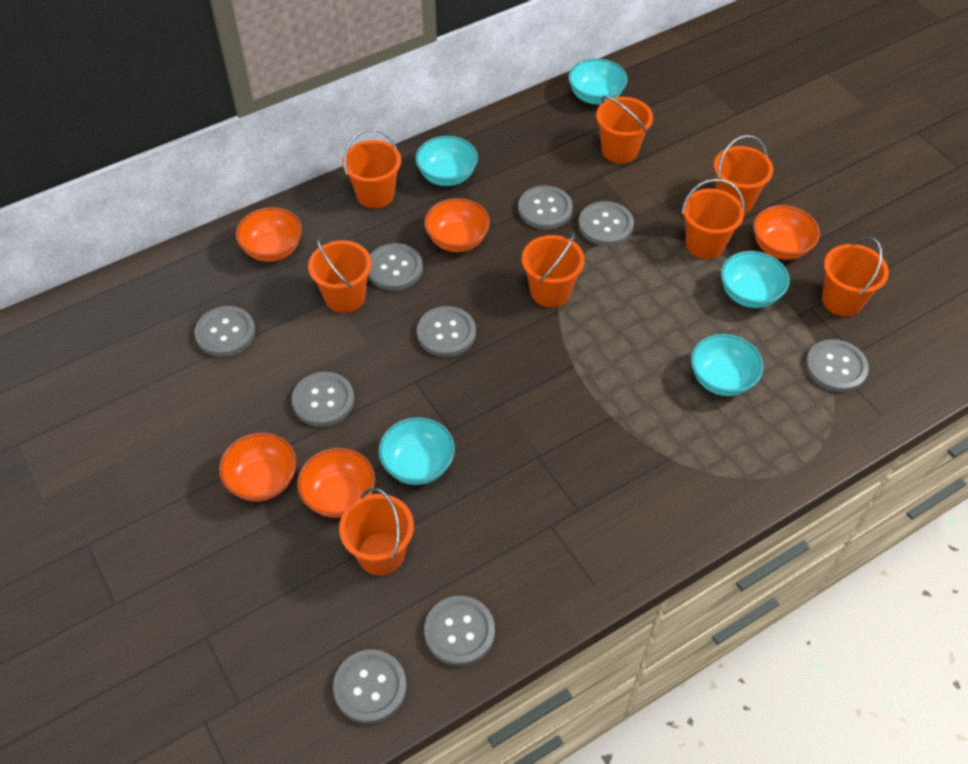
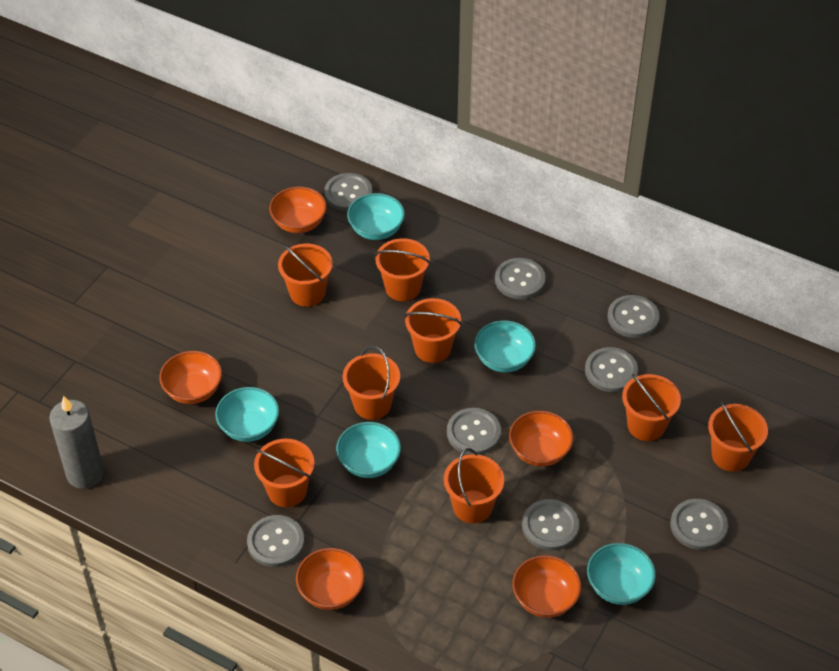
grey button: 9 -> 8
grey candle: 0 -> 1

